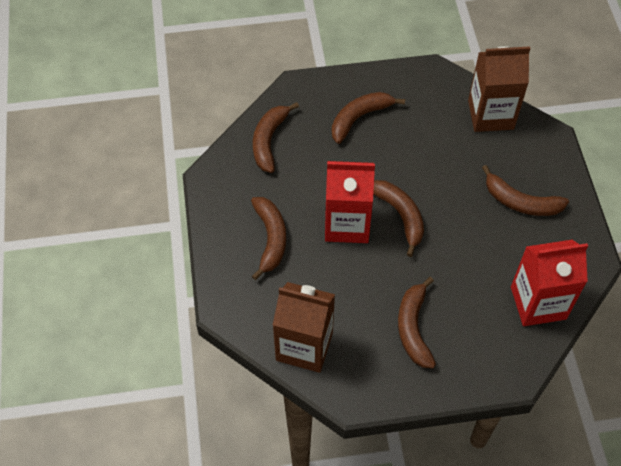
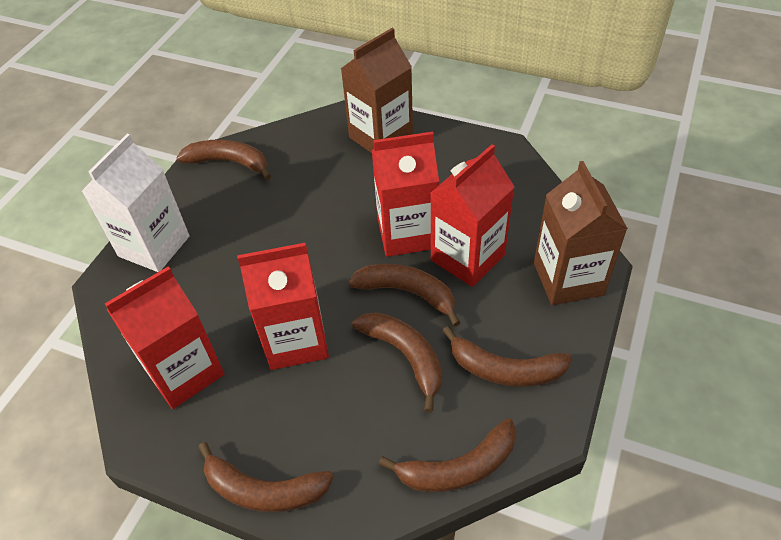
red carton: 2 -> 4
white carton: 0 -> 1

